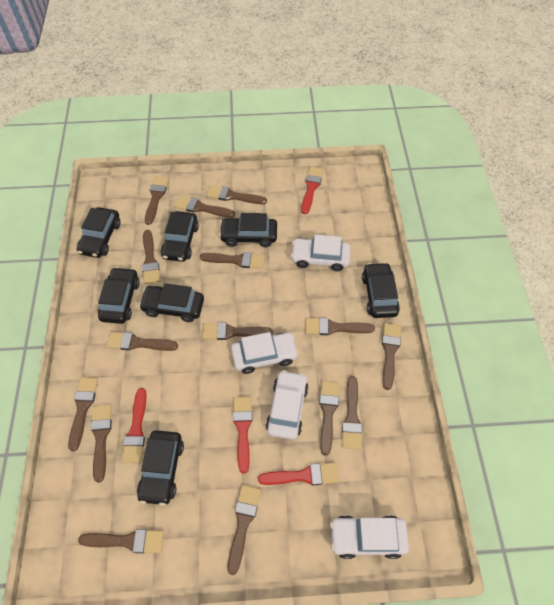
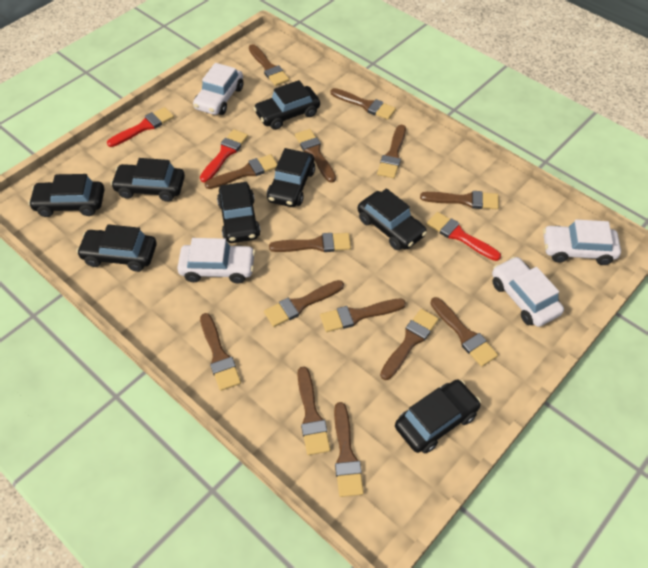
black car: 7 -> 8
brown brush: 15 -> 14
red brush: 4 -> 3

